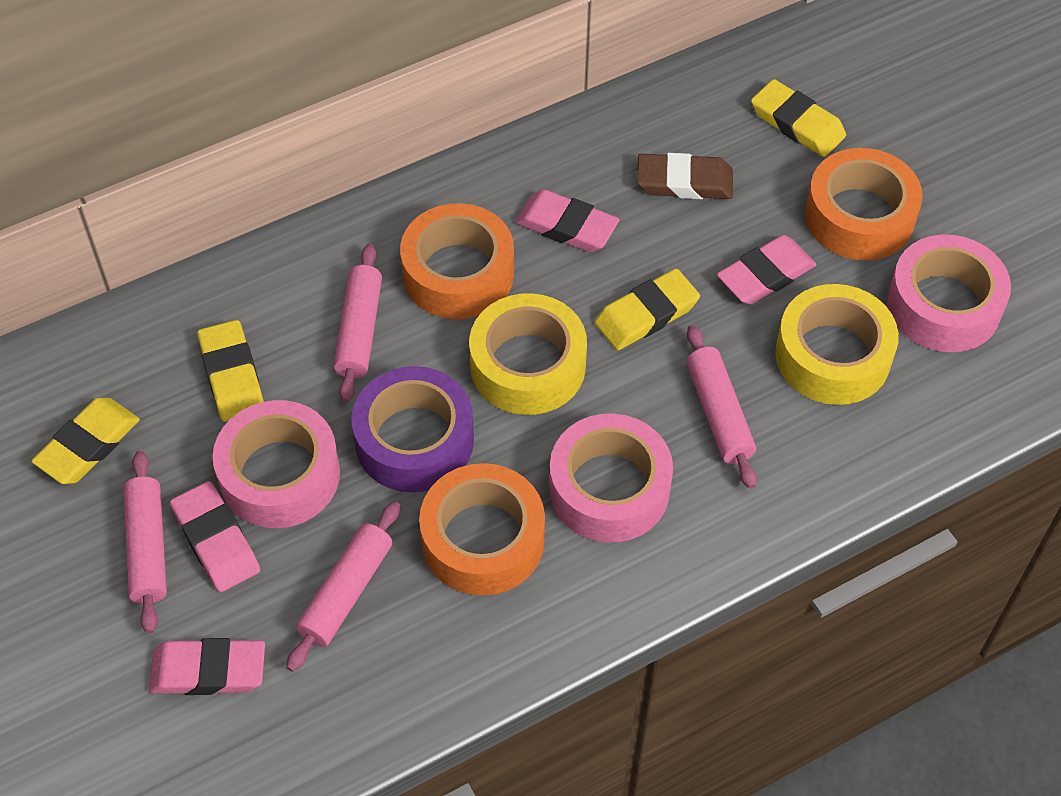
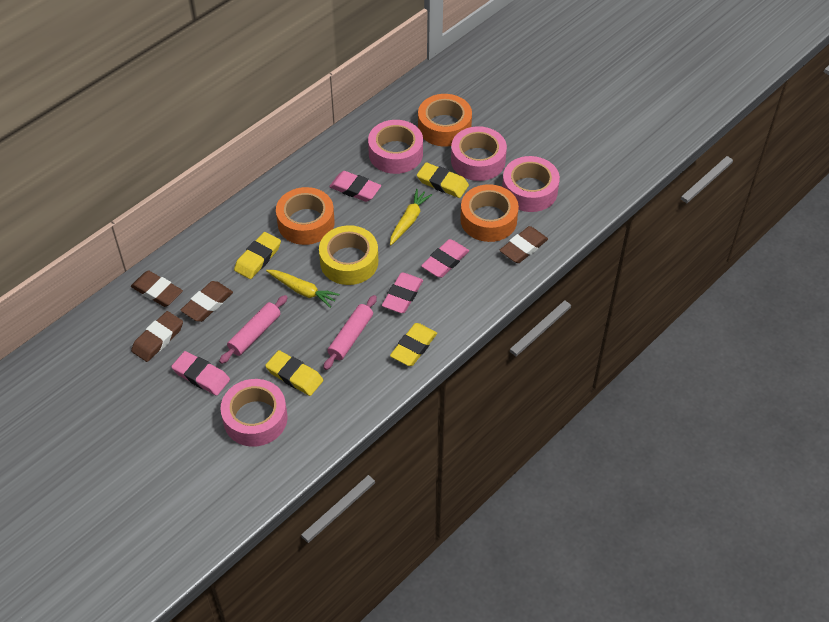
brown eraser: 1 -> 4
pink rolling pin: 4 -> 2
pink tape: 3 -> 4
purple tape: 1 -> 0
yellow carrot: 0 -> 2
yellow tape: 2 -> 1

